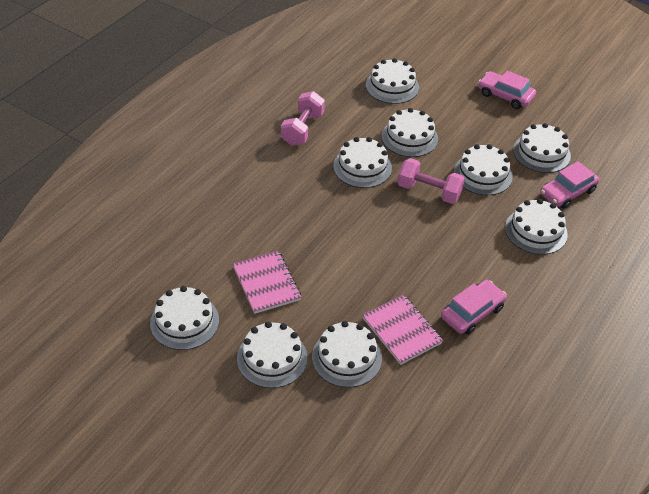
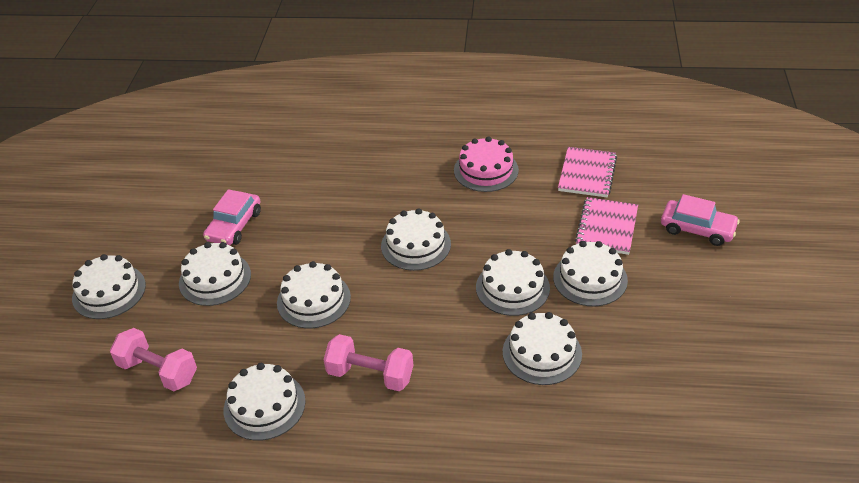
pink cake: 0 -> 1
pink car: 3 -> 2
white cake: 9 -> 8

